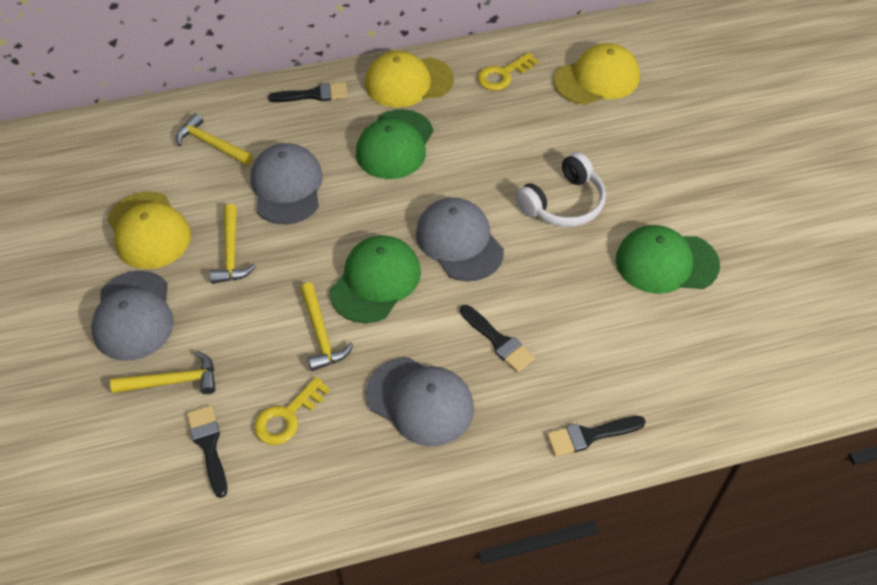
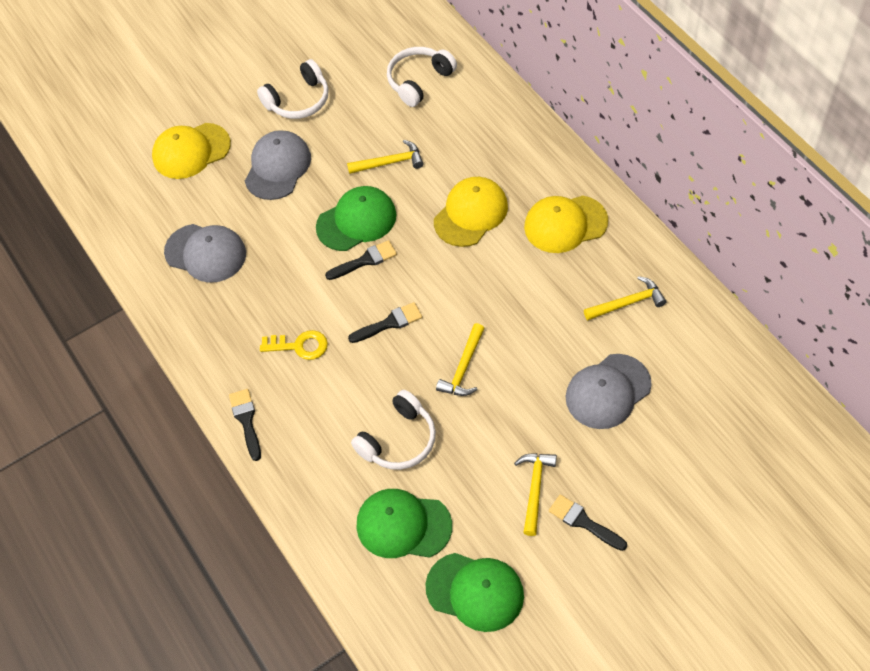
grey cap: 4 -> 3
white headphones: 1 -> 3
yellow key: 2 -> 1

